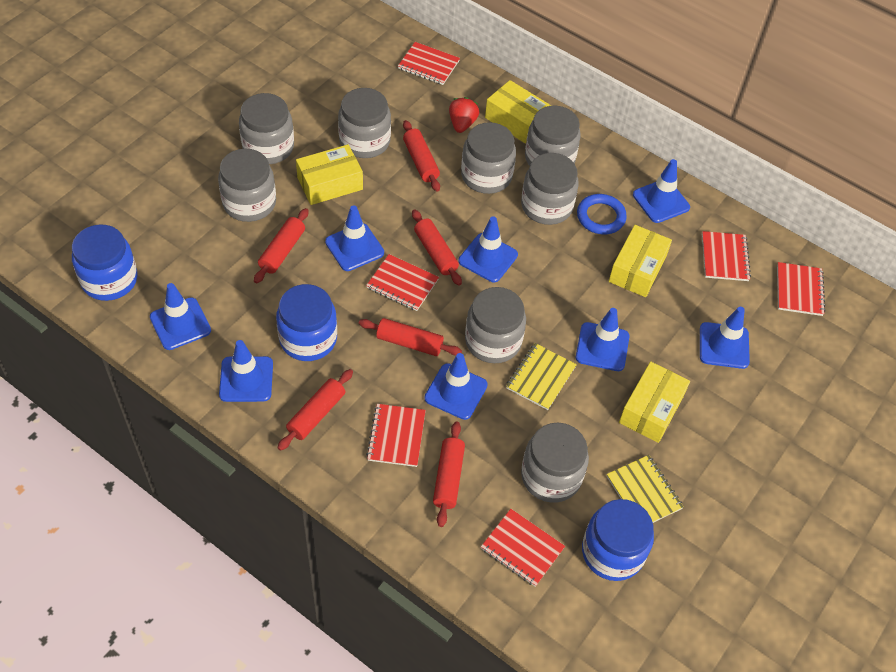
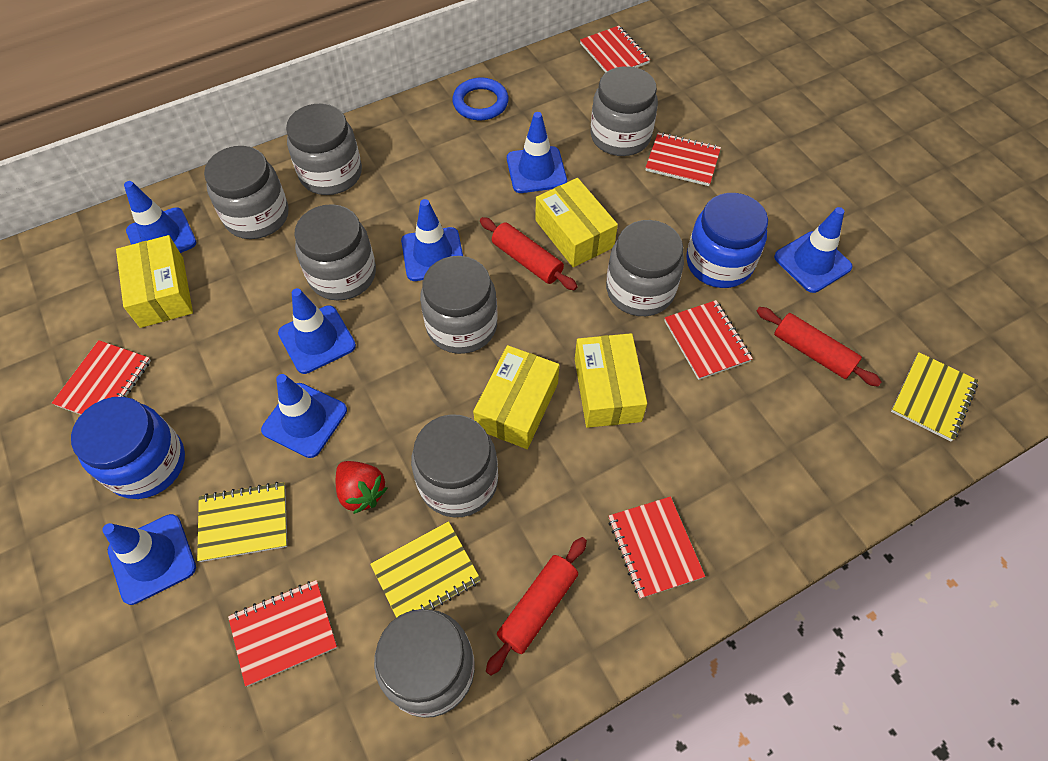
blue jar: 3 -> 2
blue traffic cone: 8 -> 7
red rolling pin: 6 -> 3
yellow notebook: 2 -> 3

